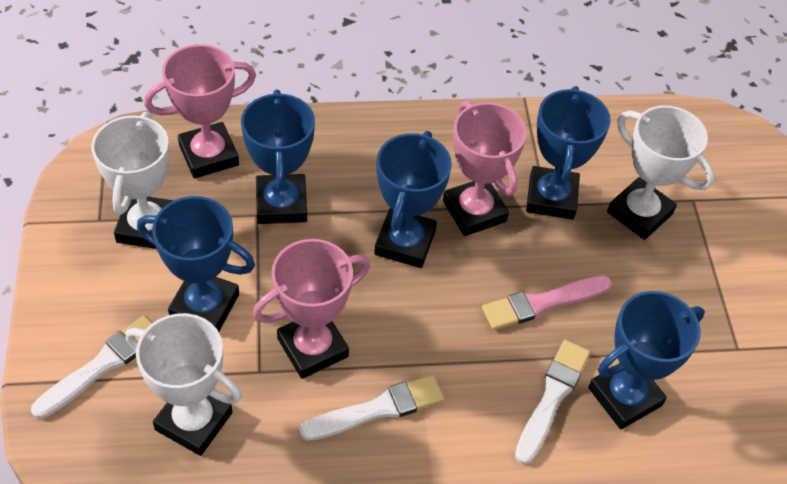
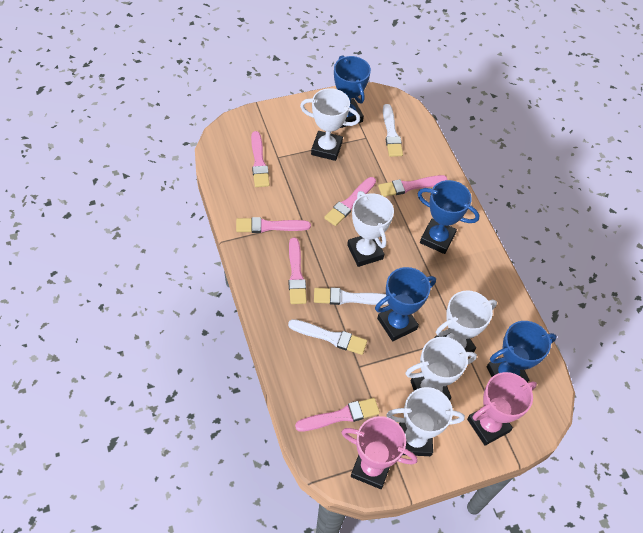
blue trophy: 5 -> 4
pink brush: 1 -> 6
pink trophy: 3 -> 2
white trophy: 3 -> 5

